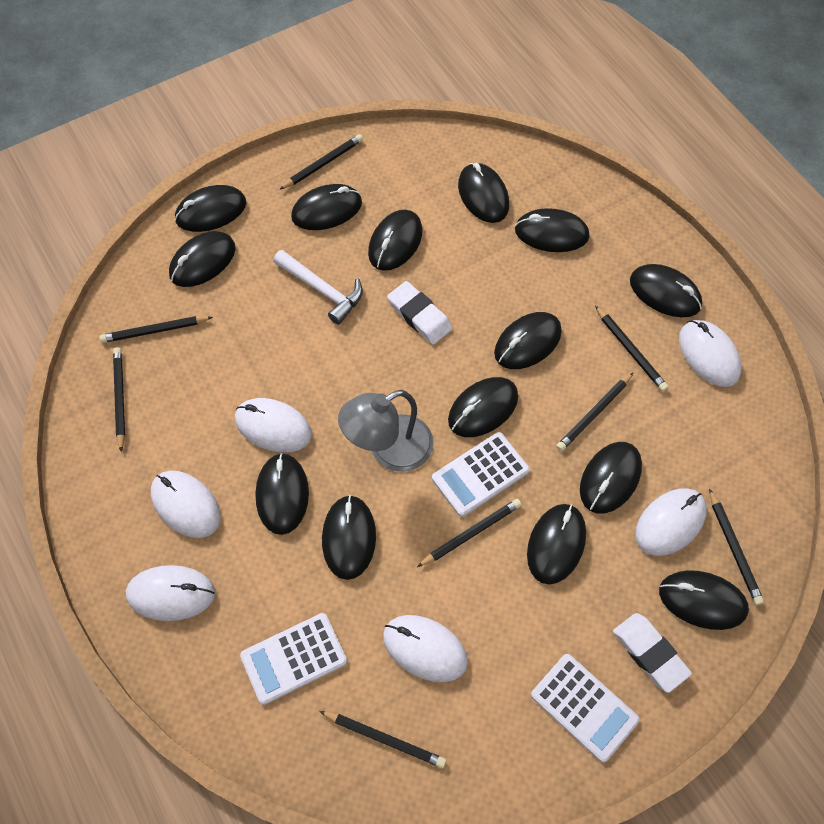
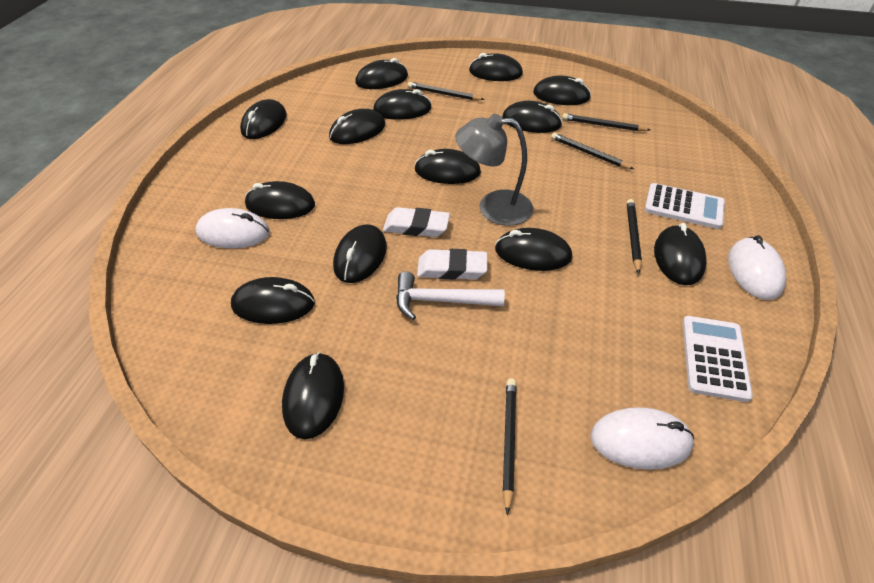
black pencil: 8 -> 5
white calculator: 3 -> 2
white mouse: 6 -> 3

